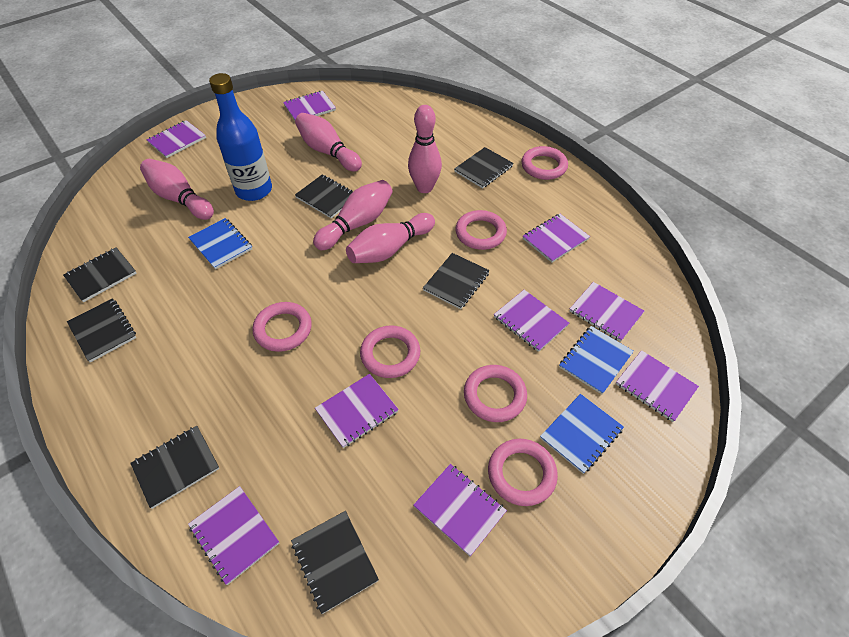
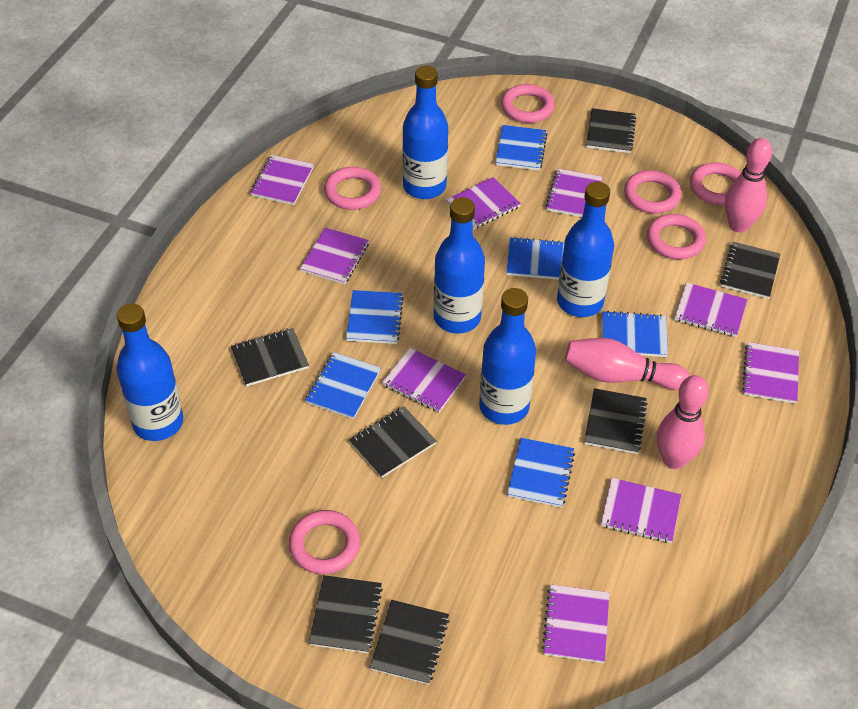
blue bottle: 1 -> 5
blue notebook: 3 -> 6
pink bowling pin: 5 -> 3

